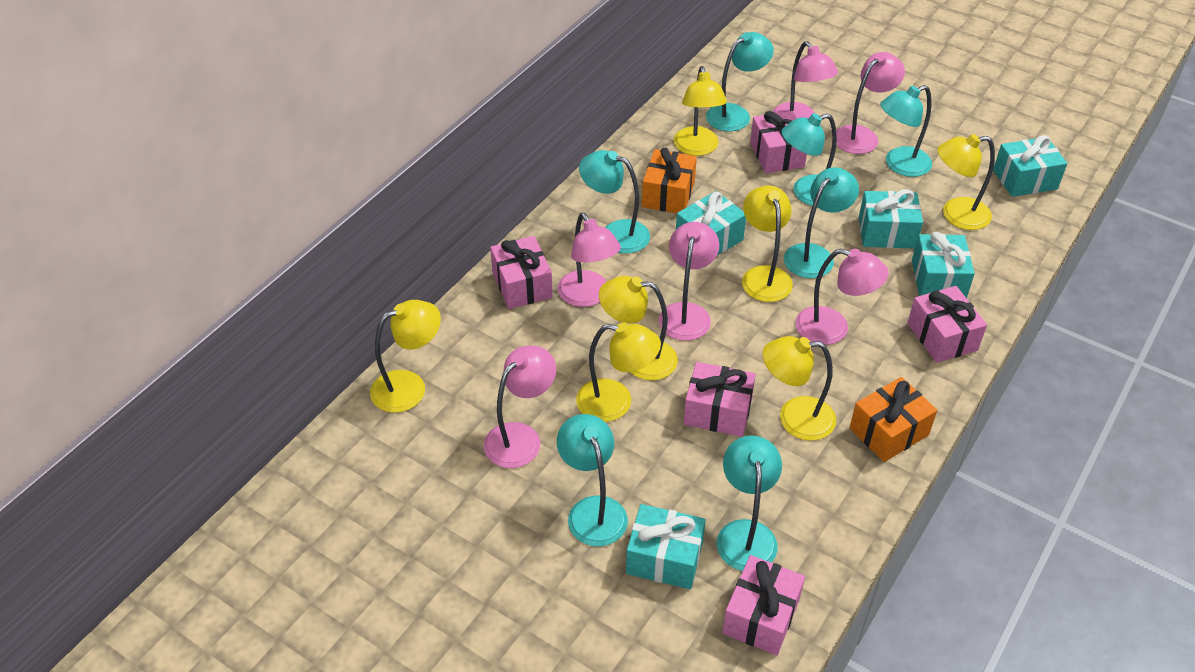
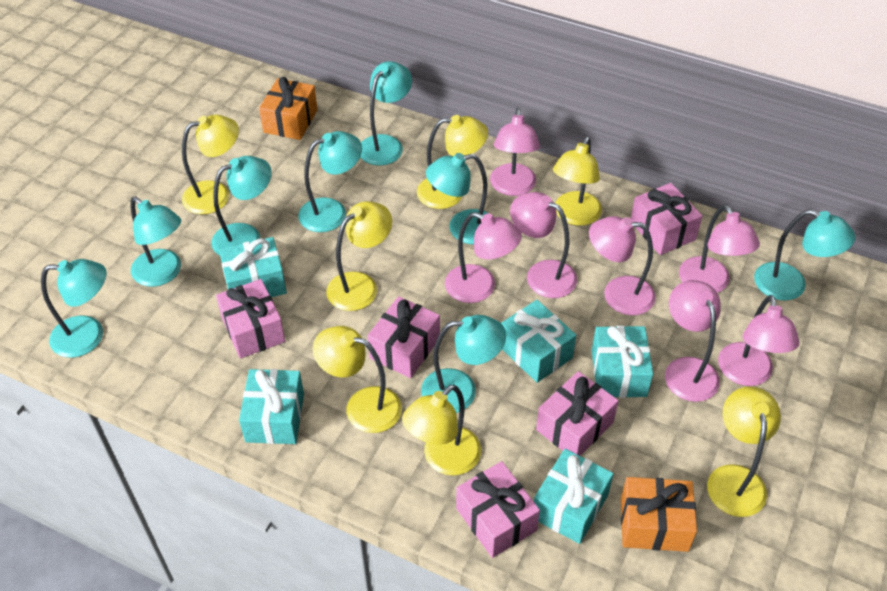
pink lamp: 6 -> 7
turquoise lamp: 7 -> 8

